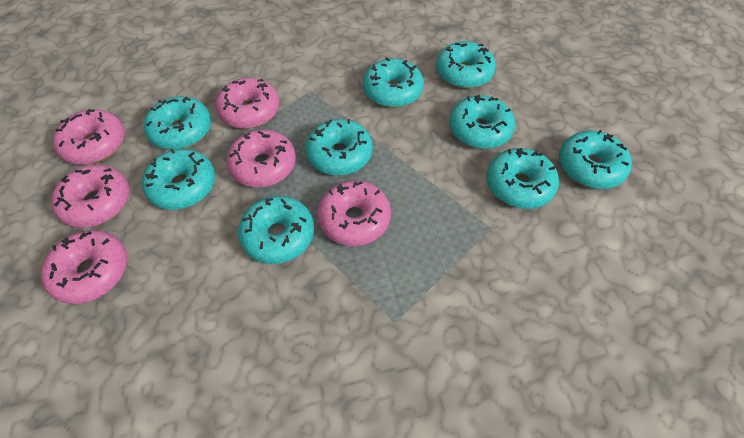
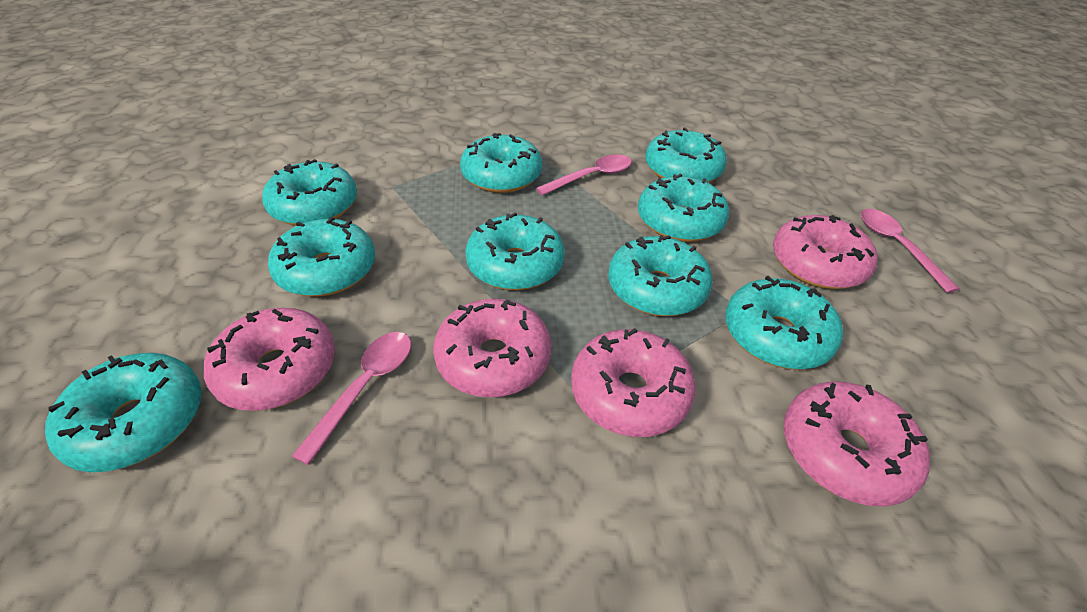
pink donut: 6 -> 5
pink spoon: 0 -> 3

